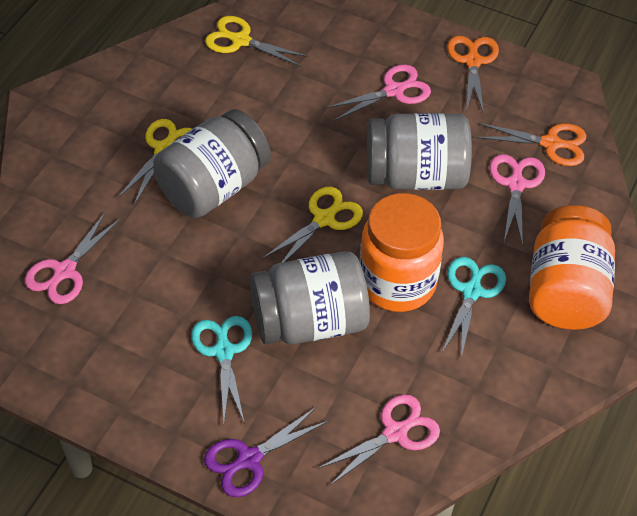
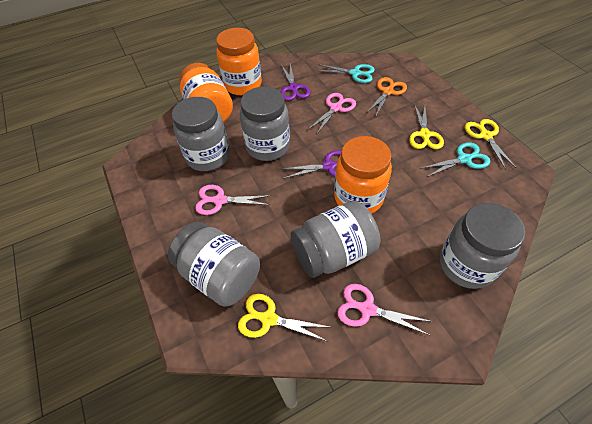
grey jar: 3 -> 5
orange jar: 2 -> 3
orange scissors: 2 -> 1
pink scissors: 4 -> 3
purple scissors: 1 -> 2

